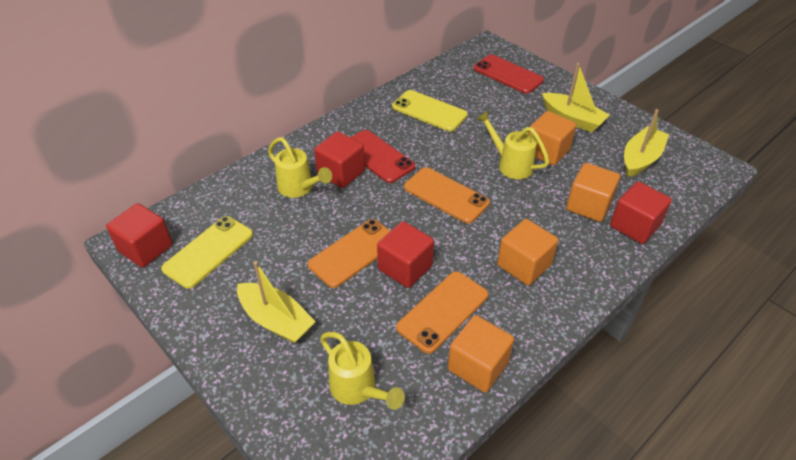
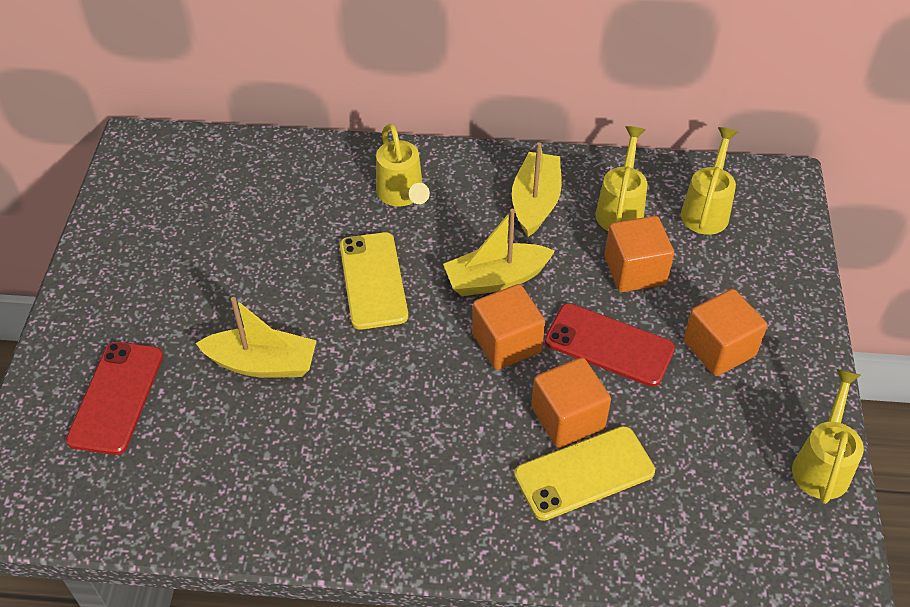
orange phone: 3 -> 0
red cube: 4 -> 0
yellow watering can: 3 -> 4

